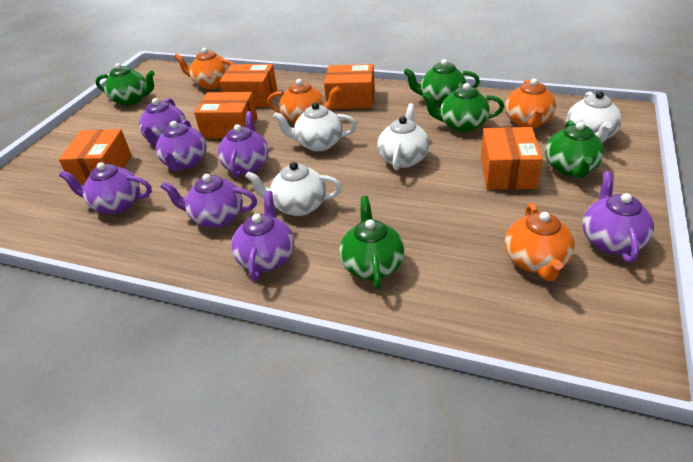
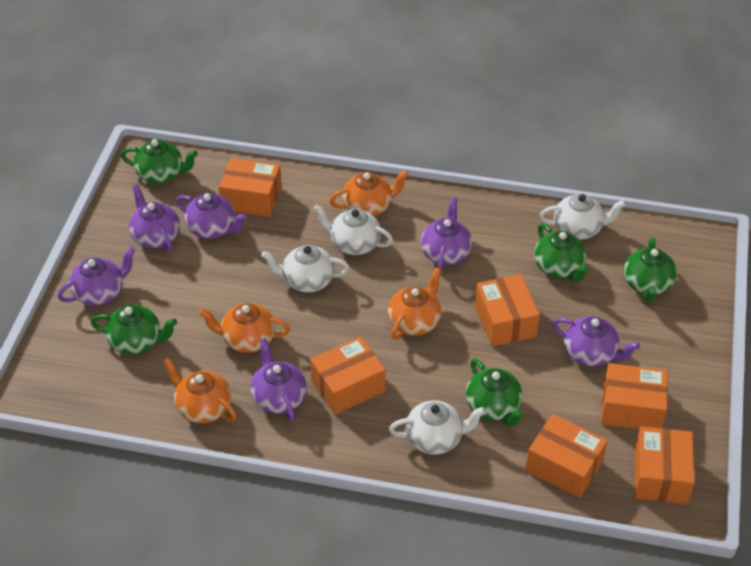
orange box: 5 -> 6
purple teapot: 7 -> 6

